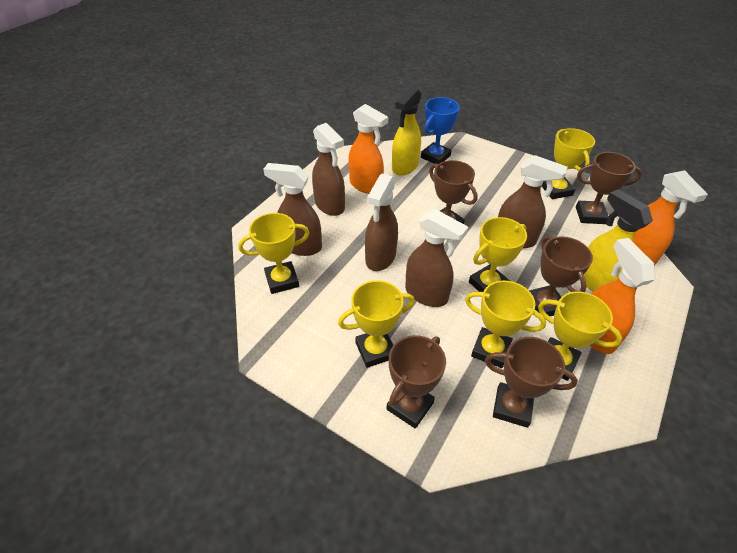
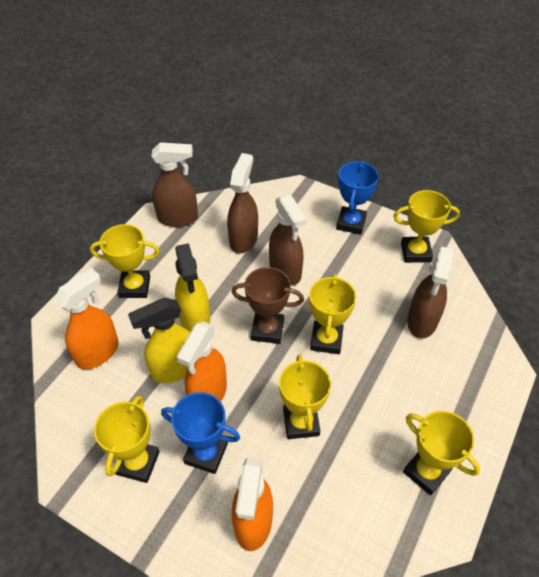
blue trophy: 1 -> 2
brown spray bottle: 5 -> 4
brown trophy: 5 -> 1

